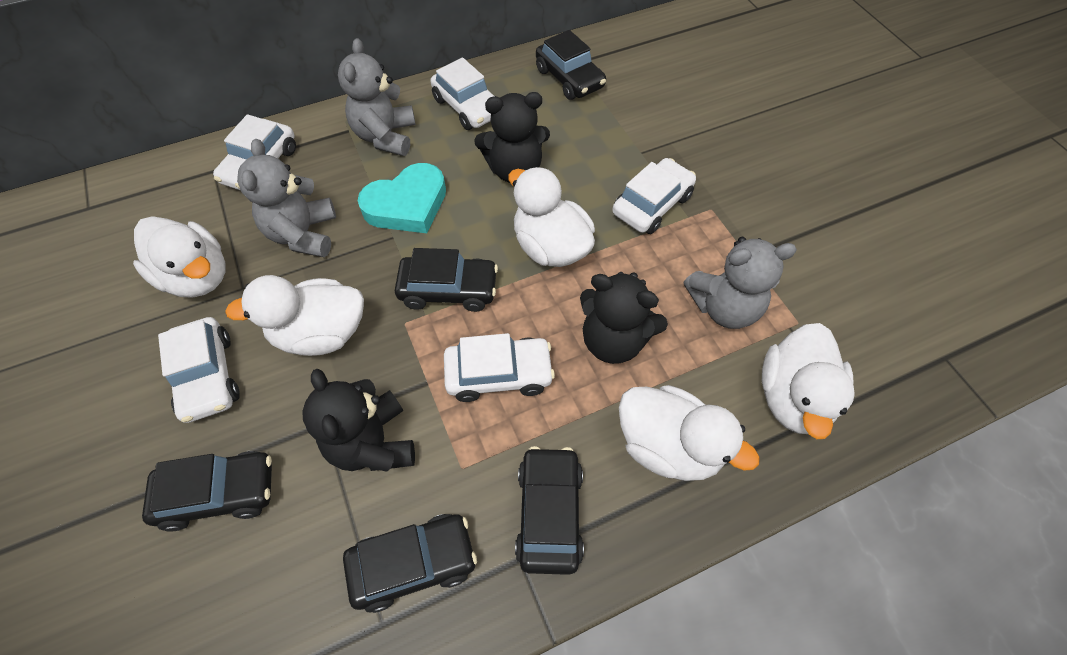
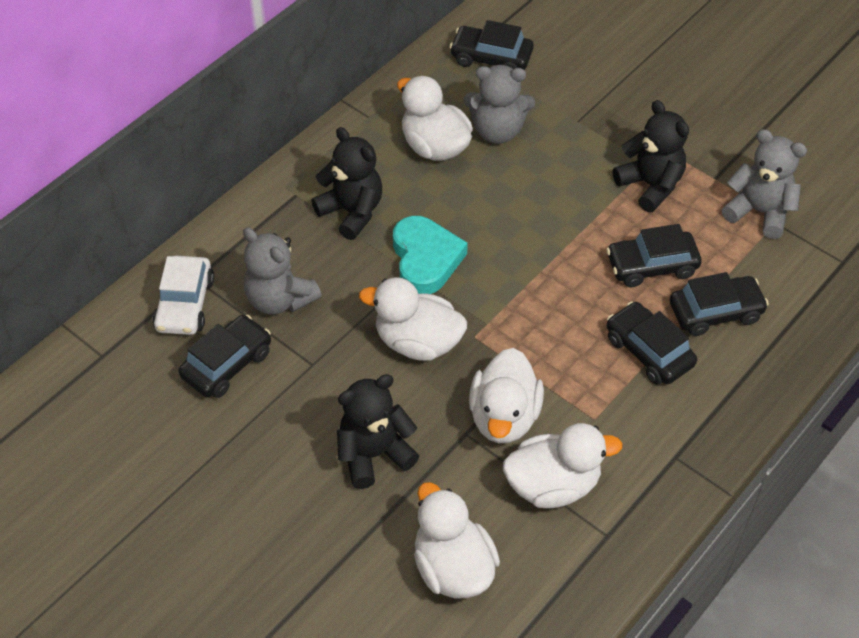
white car: 5 -> 1

